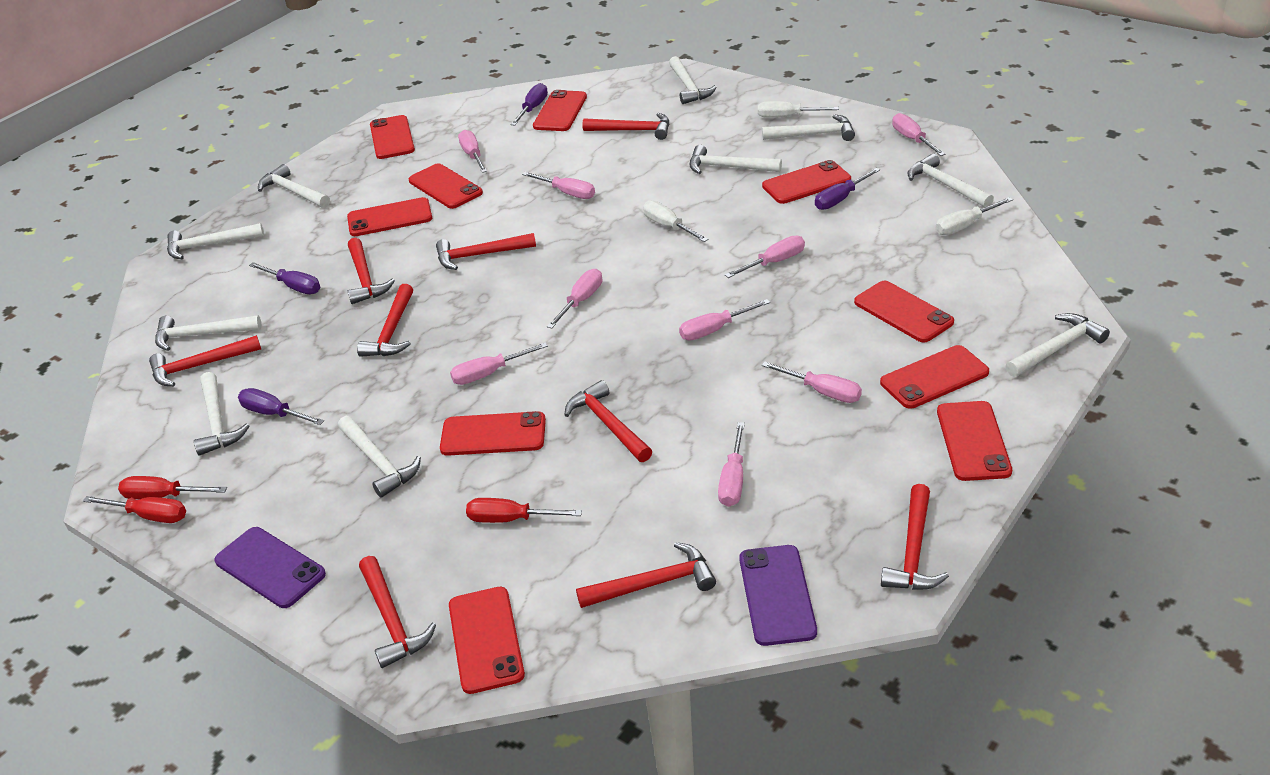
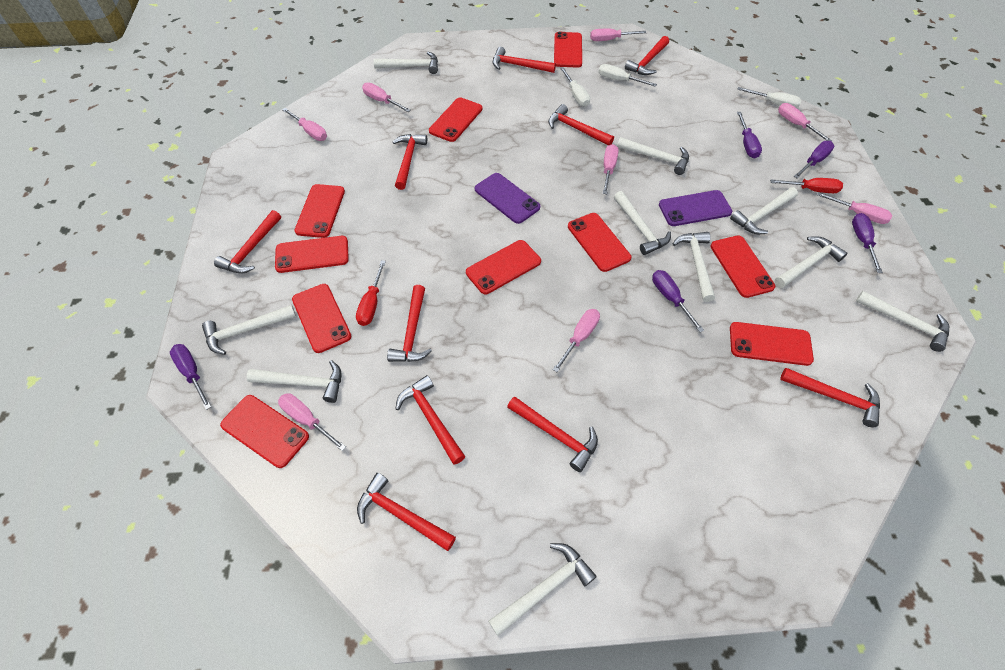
pink screwdriver: 9 -> 8
purple screwdriver: 4 -> 5
red hammer: 9 -> 10
red screwdriver: 3 -> 2

